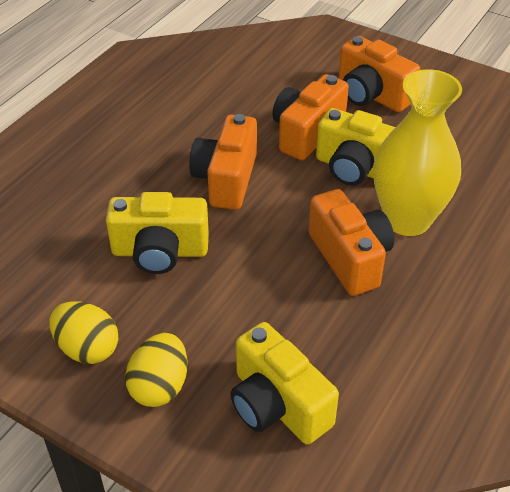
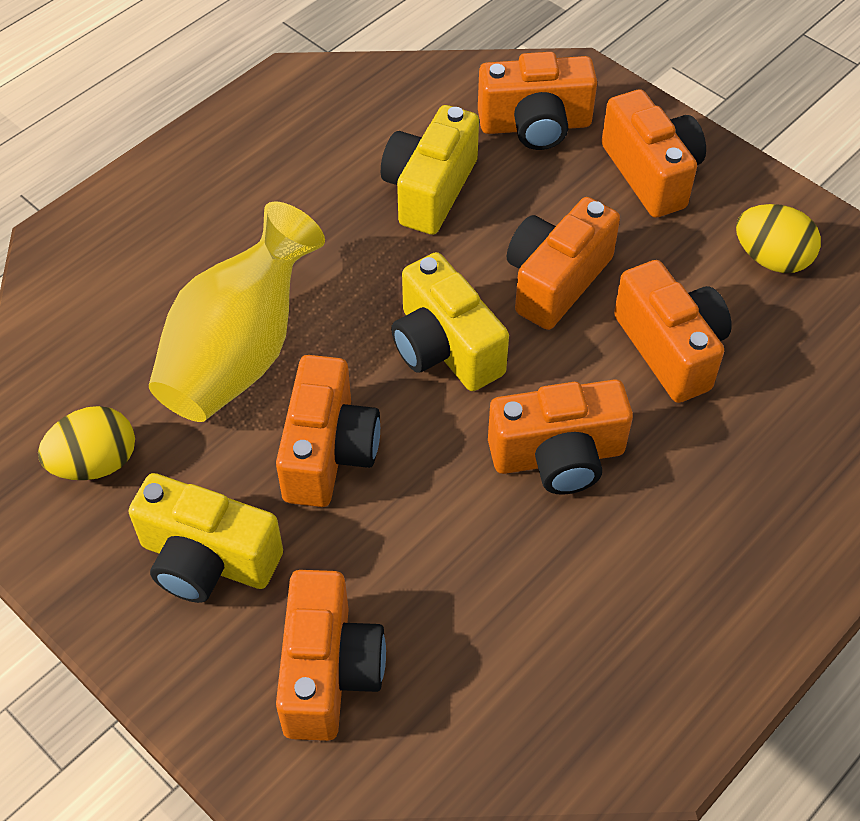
orange camera: 4 -> 7

